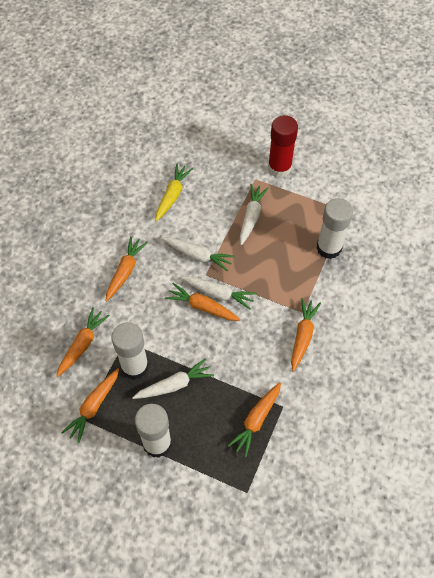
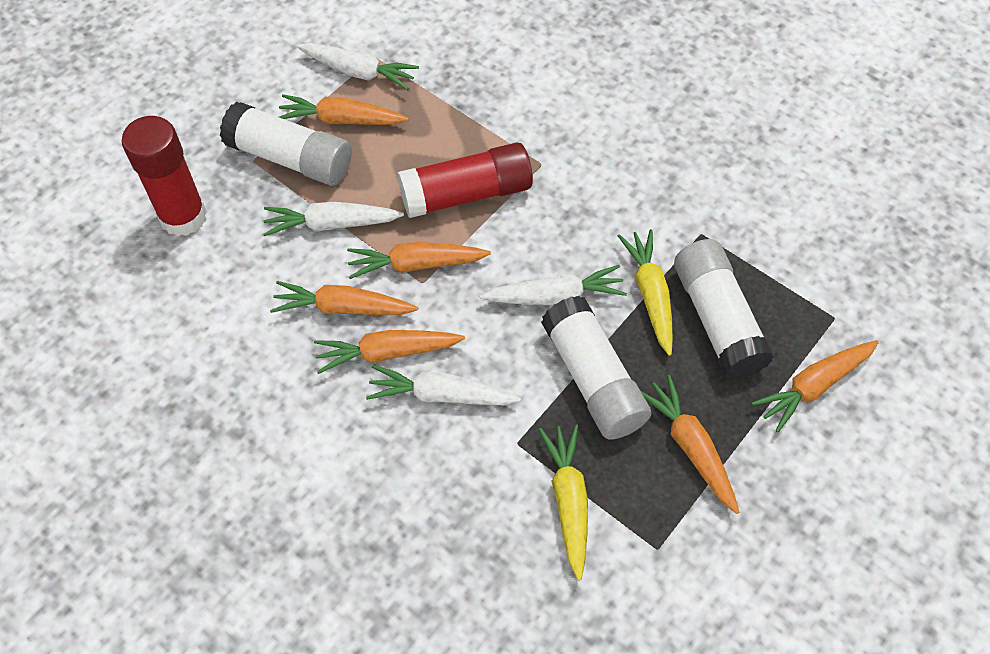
red glue stick: 1 -> 2
yellow carrot: 1 -> 2

